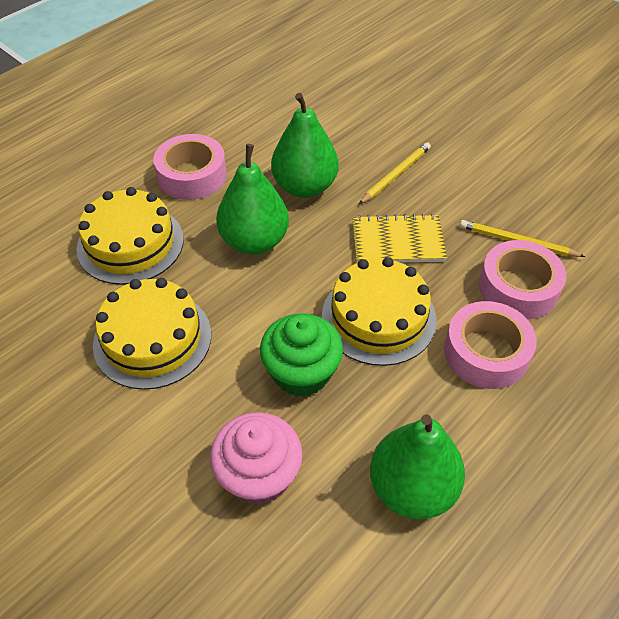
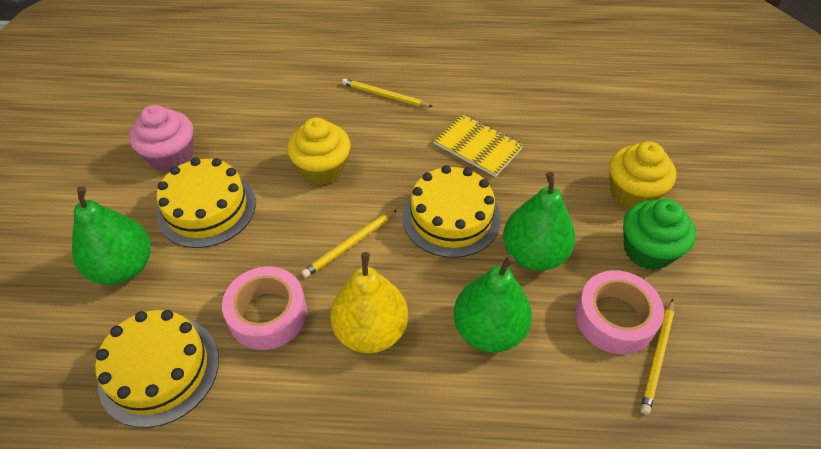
pink tape: 3 -> 2
yellow cupcake: 0 -> 2
yellow pear: 0 -> 1
yellow pencil: 2 -> 3

